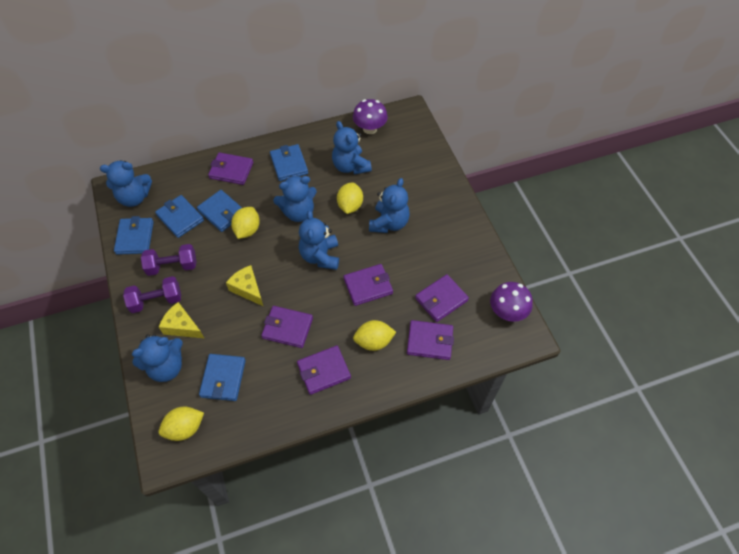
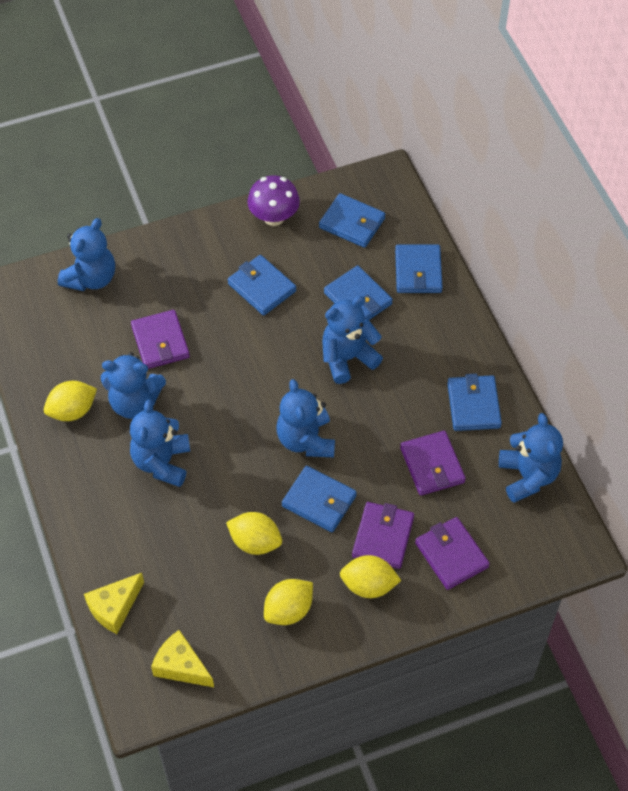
blue wallet: 5 -> 6
purple dumbbell: 2 -> 0
purple mushroom: 2 -> 1
purple wallet: 6 -> 4

